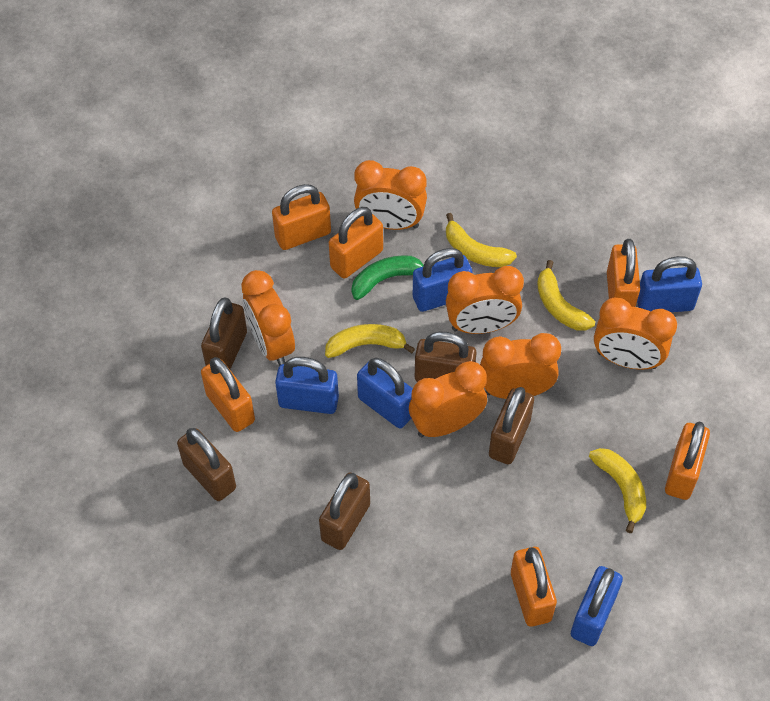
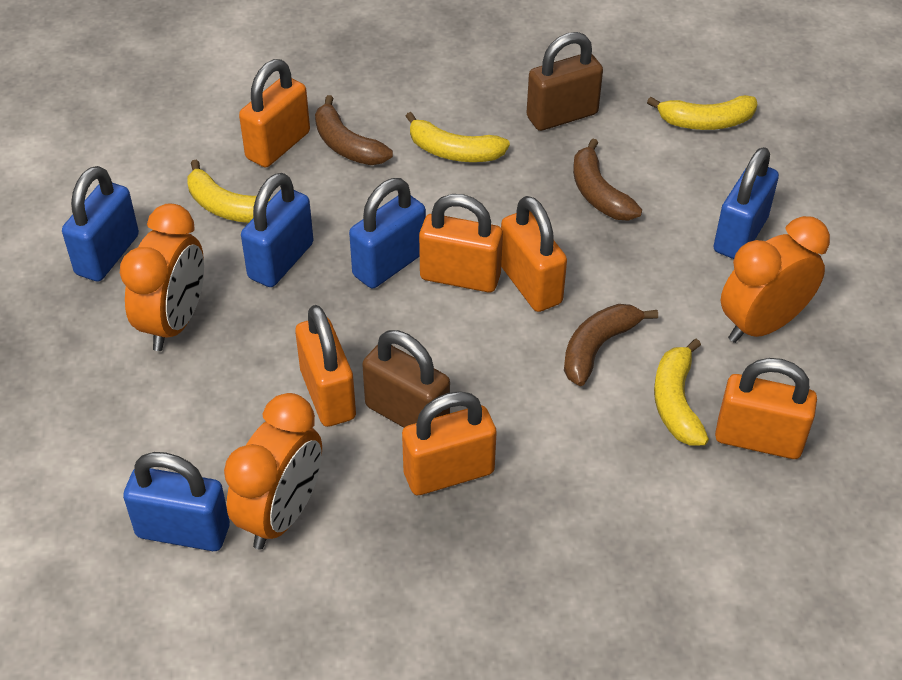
brown banana: 0 -> 3
brown padlock: 5 -> 2
green banana: 1 -> 0
orange clock: 6 -> 3

